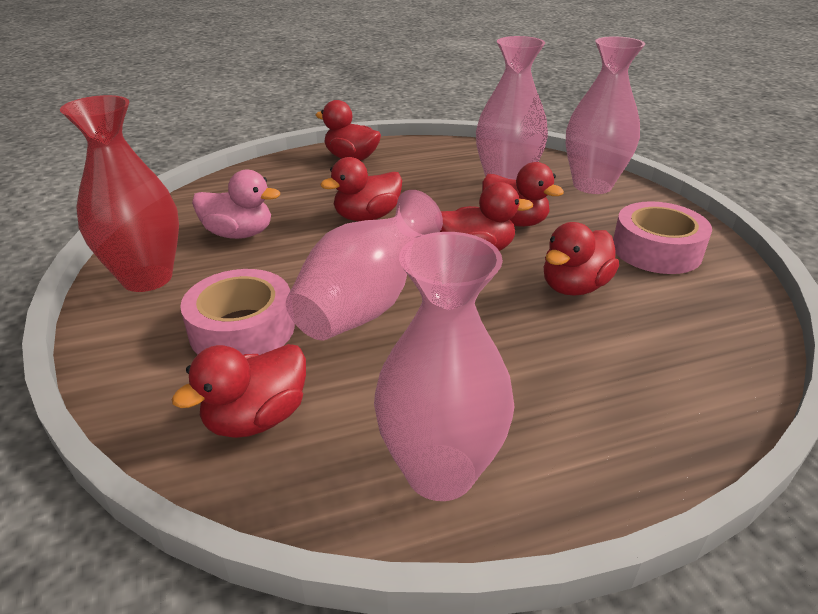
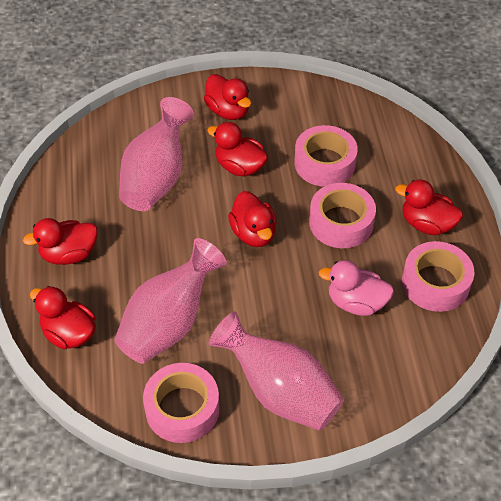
pink tape: 2 -> 4
pink vase: 4 -> 3
red vase: 1 -> 0

